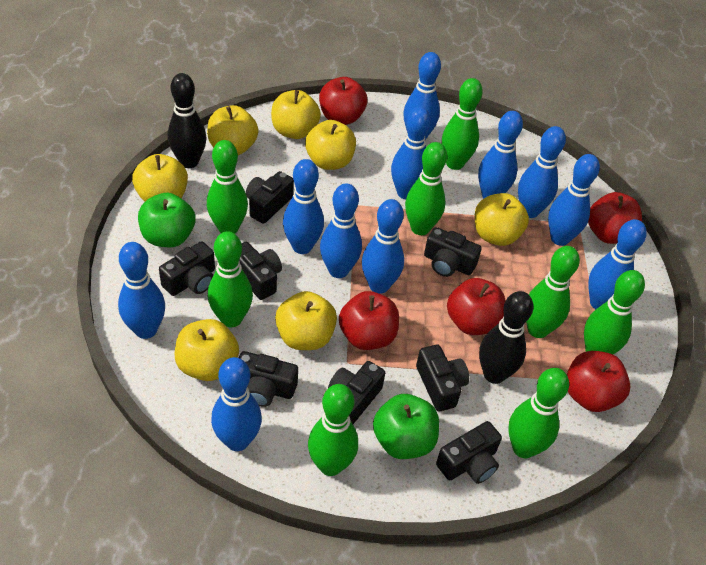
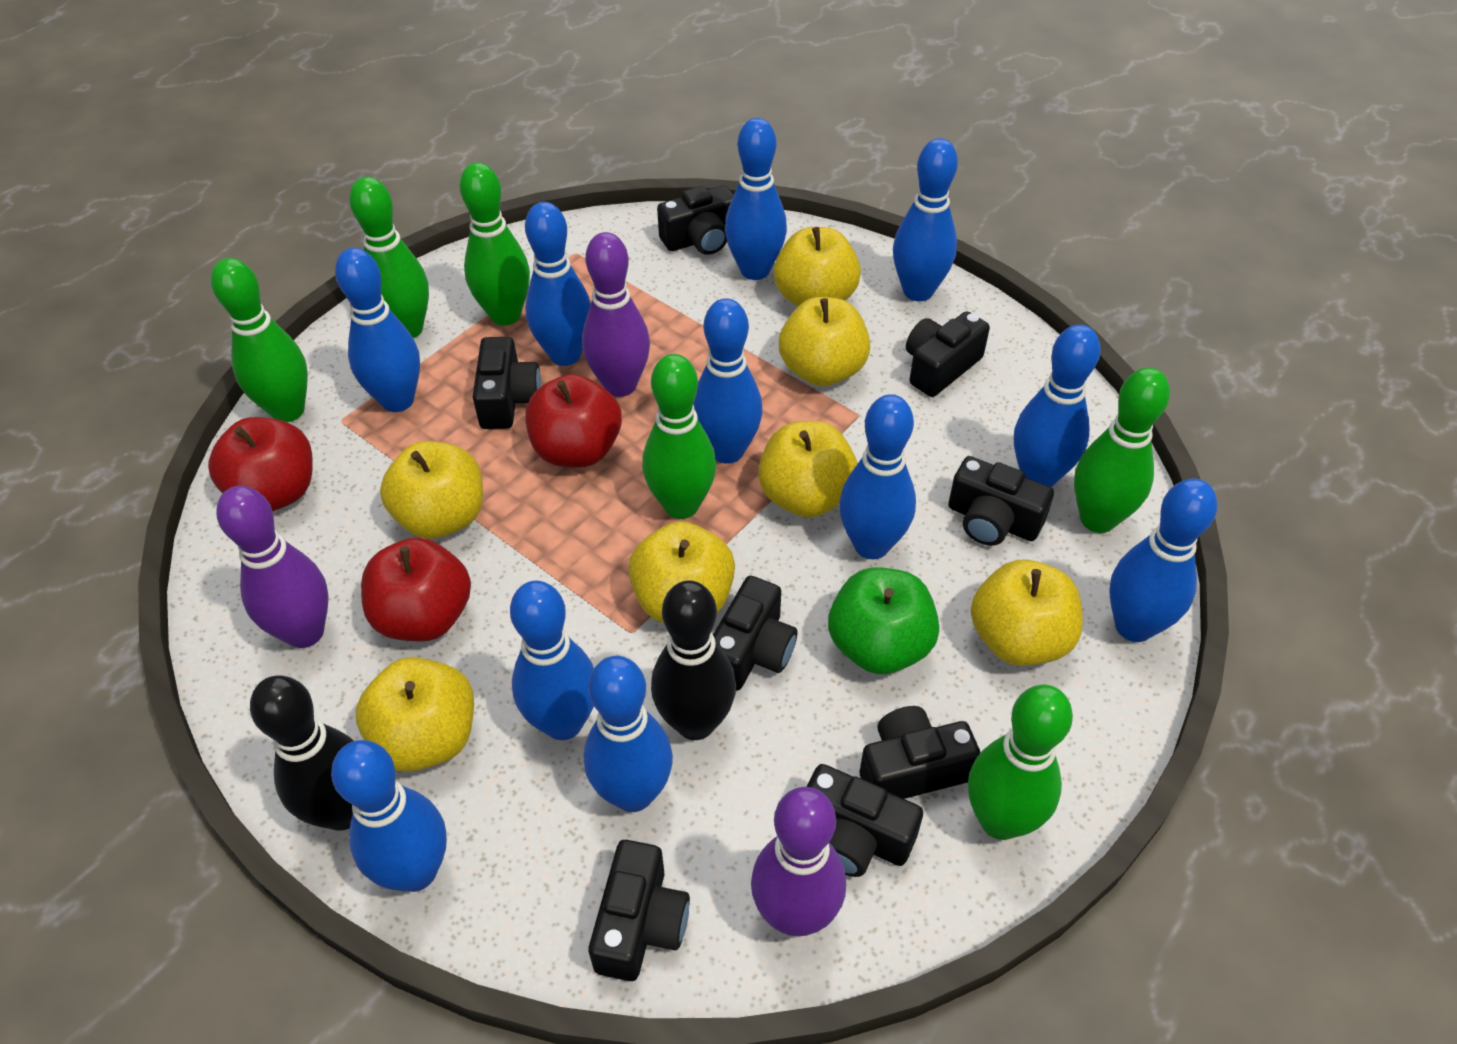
green apple: 2 -> 1
green bowling pin: 8 -> 6
purple bowling pin: 0 -> 3
red apple: 5 -> 3

